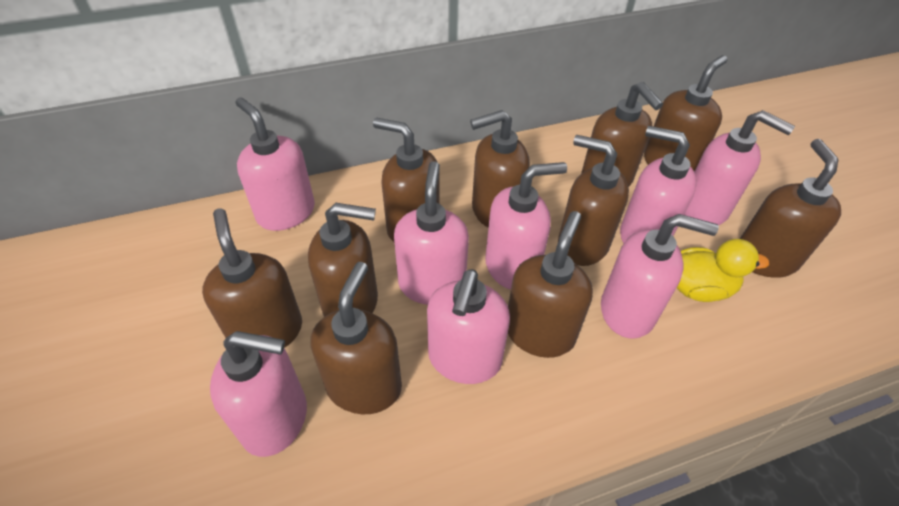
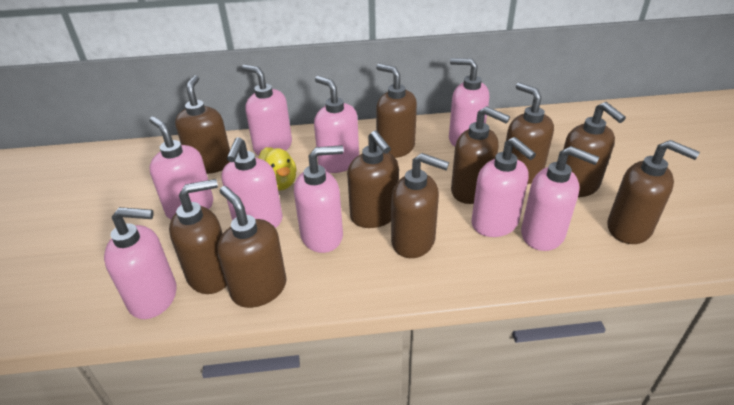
pink soap dispenser: 8 -> 9

